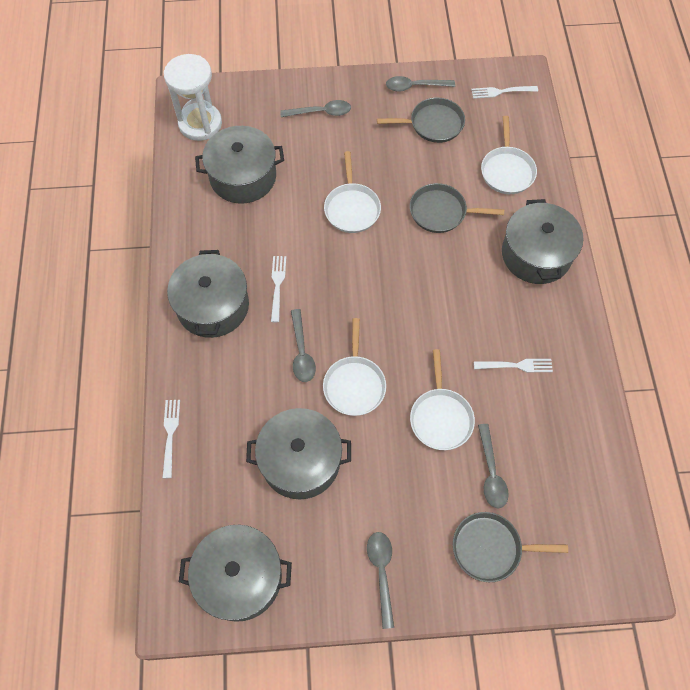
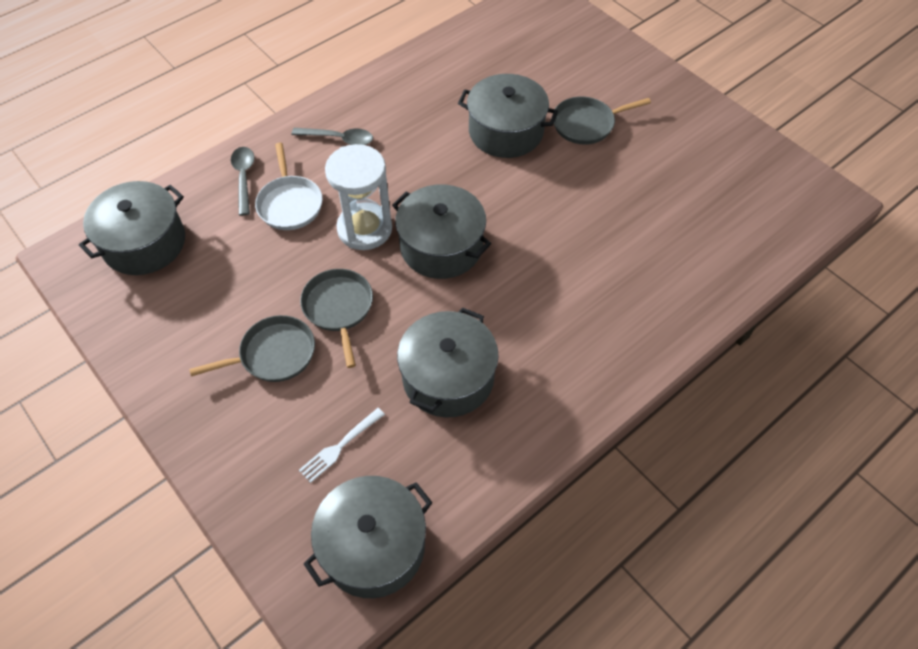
grey spoon: 5 -> 2
white fork: 4 -> 1
white pan: 4 -> 1

